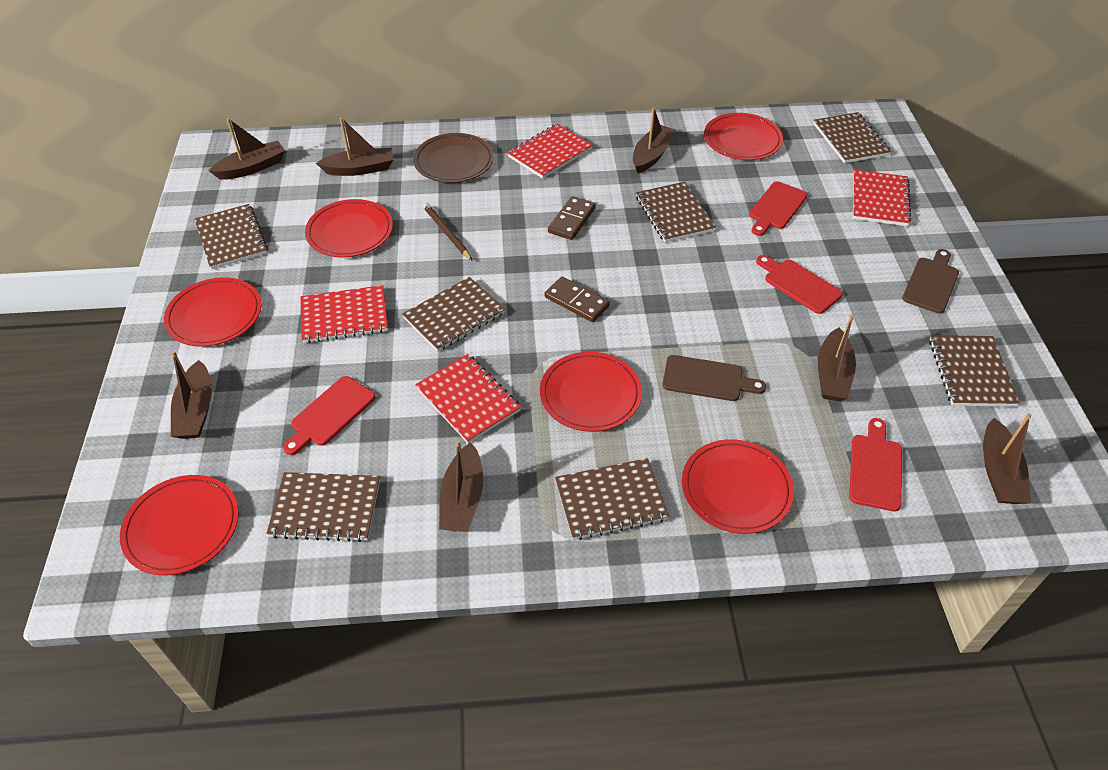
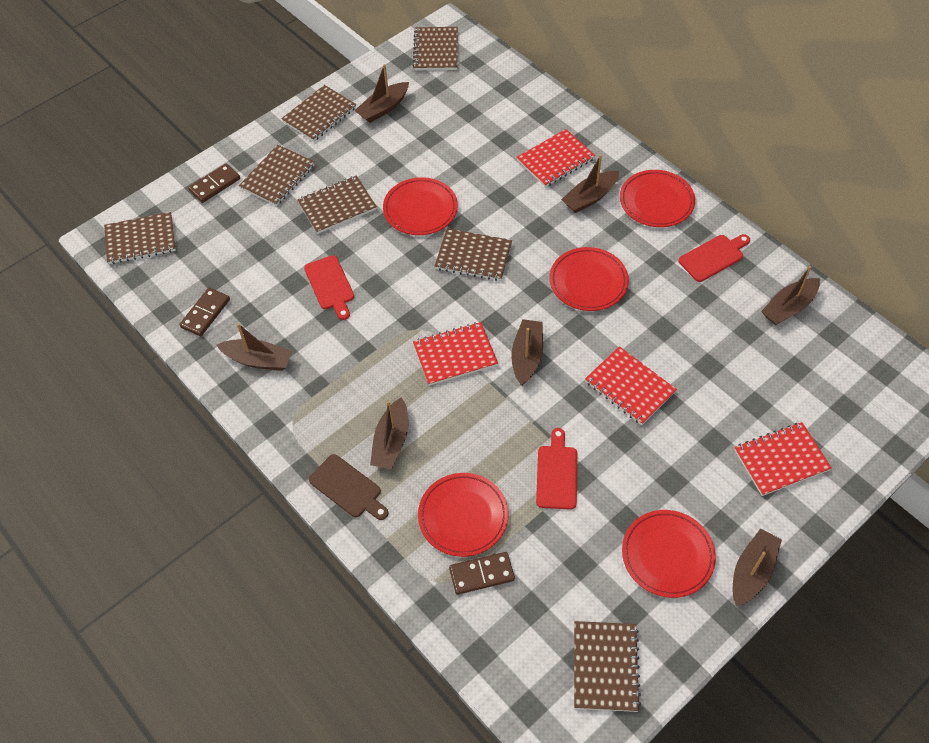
brown cutting board: 2 -> 1
brown domino: 2 -> 3
brown pencil: 1 -> 0
brown plate: 1 -> 0
red cutting board: 4 -> 3
red plate: 6 -> 5

